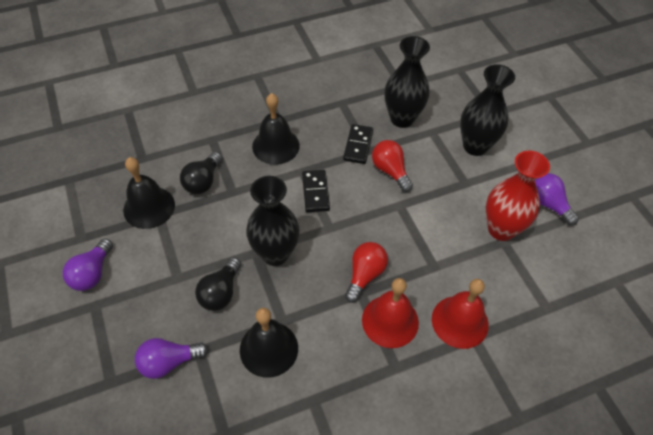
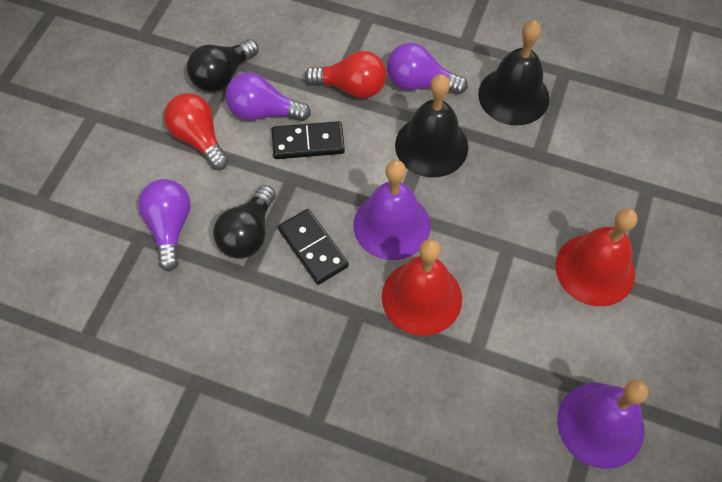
black bell: 3 -> 2
black vase: 3 -> 0
purple bell: 0 -> 2
red vase: 1 -> 0

